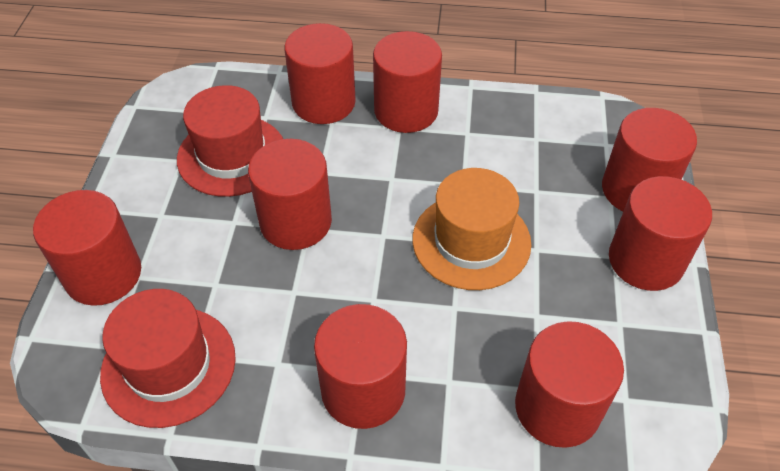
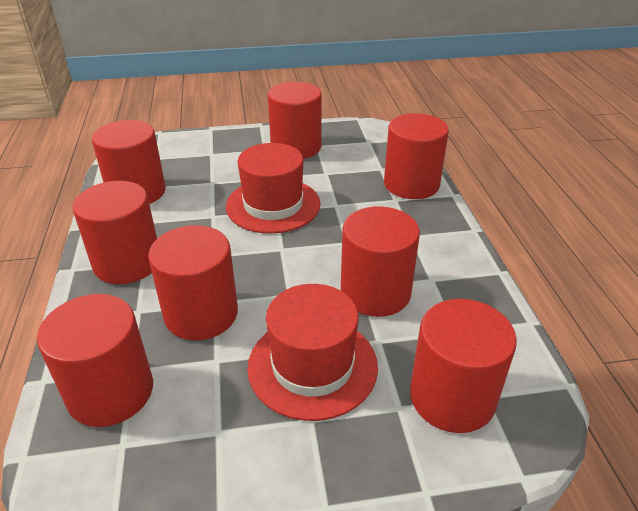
orange hat: 1 -> 0

